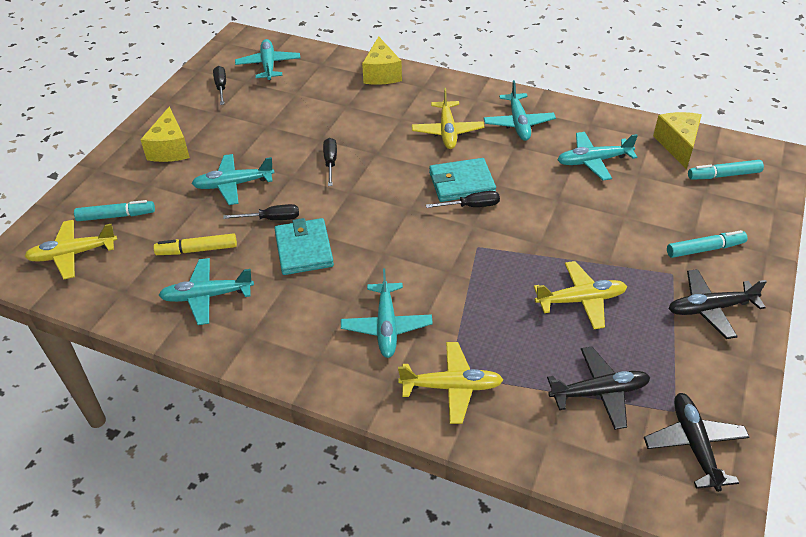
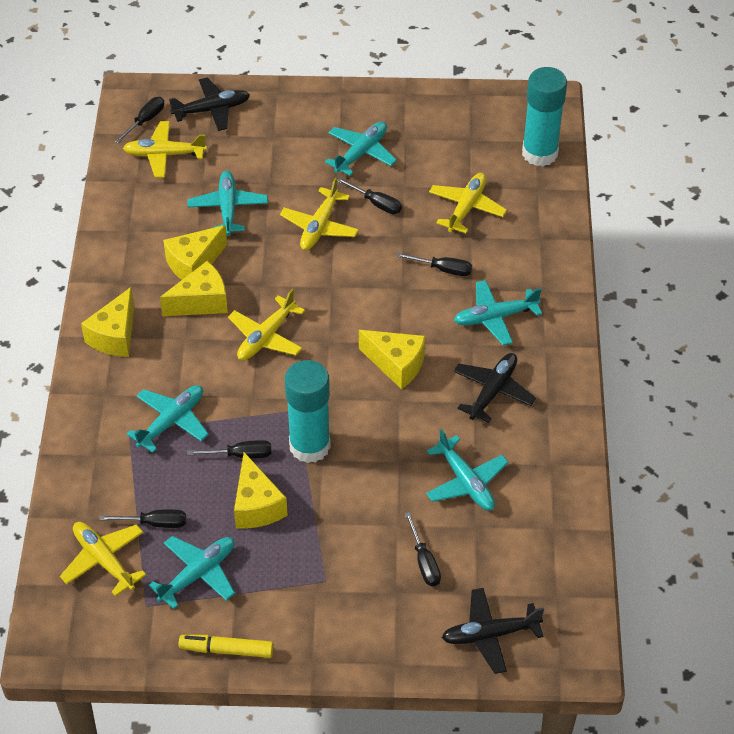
black screwdriver: 4 -> 6
turquoise glue stick: 0 -> 2
turquoise marker: 3 -> 0
turquoise wallet: 2 -> 0
yellow cheese: 3 -> 5
yellow plane: 4 -> 5

